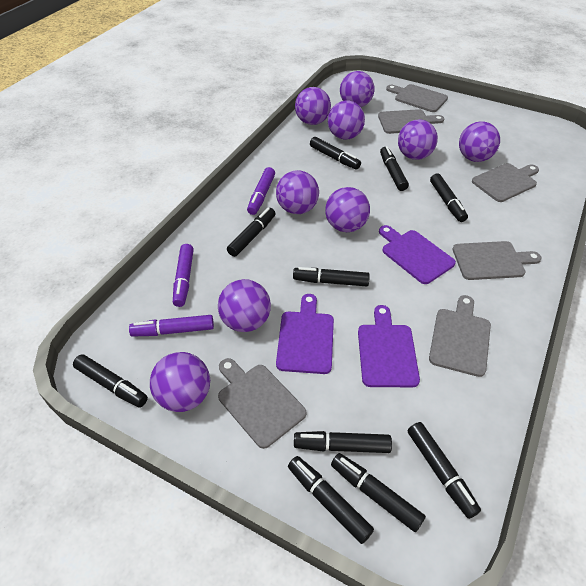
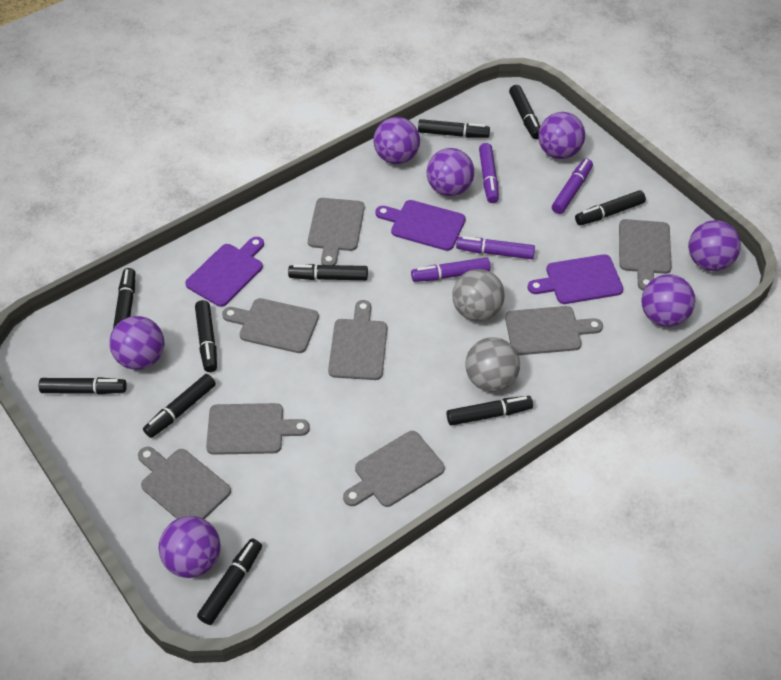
grey ball: 0 -> 2
grey cutting board: 6 -> 8
purple ball: 9 -> 7
purple marker: 3 -> 4

